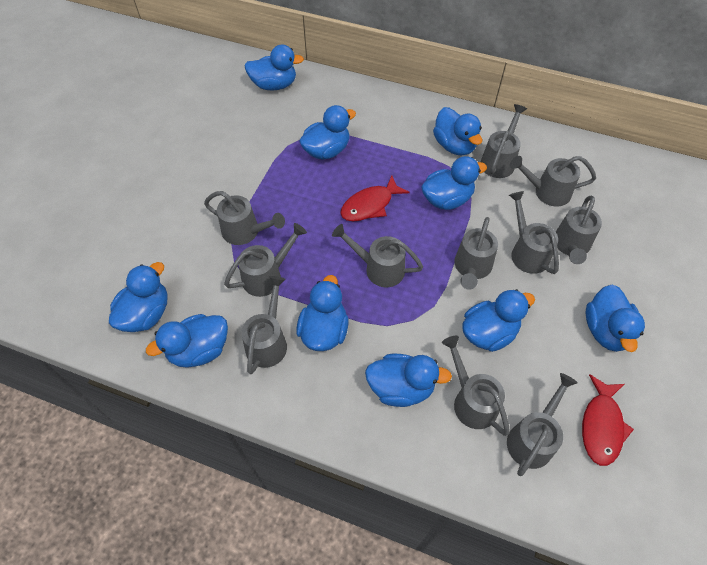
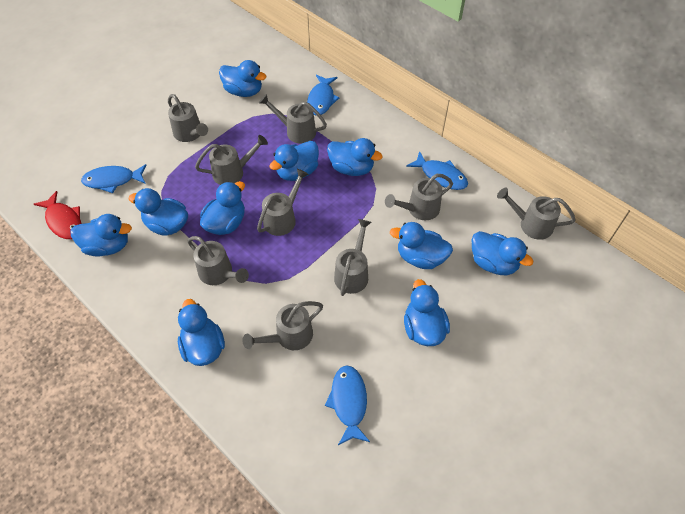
blue fish: 0 -> 4
grey watering can: 11 -> 9
red fish: 2 -> 1

